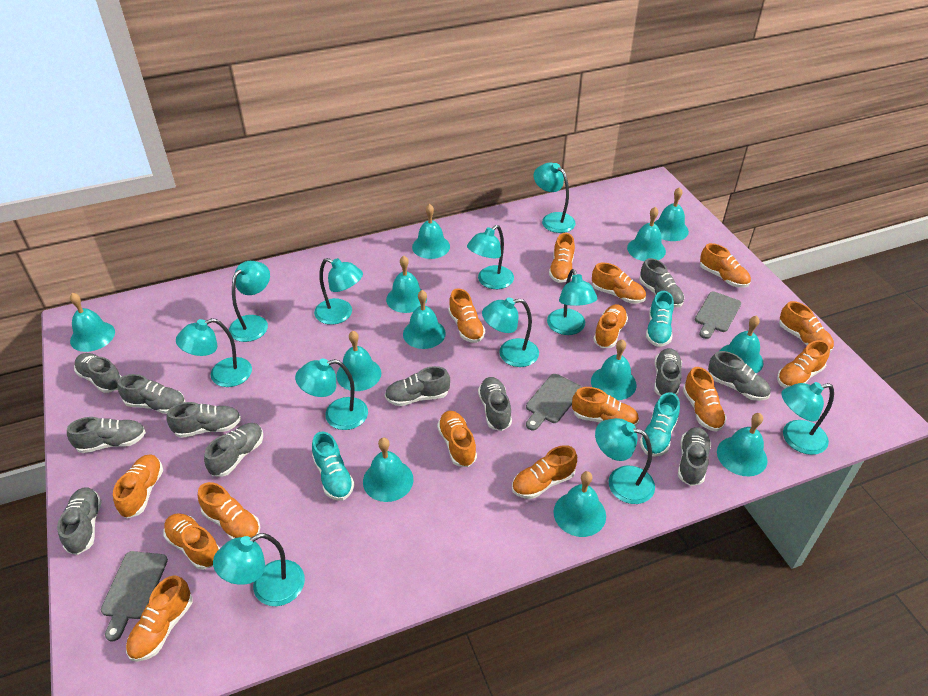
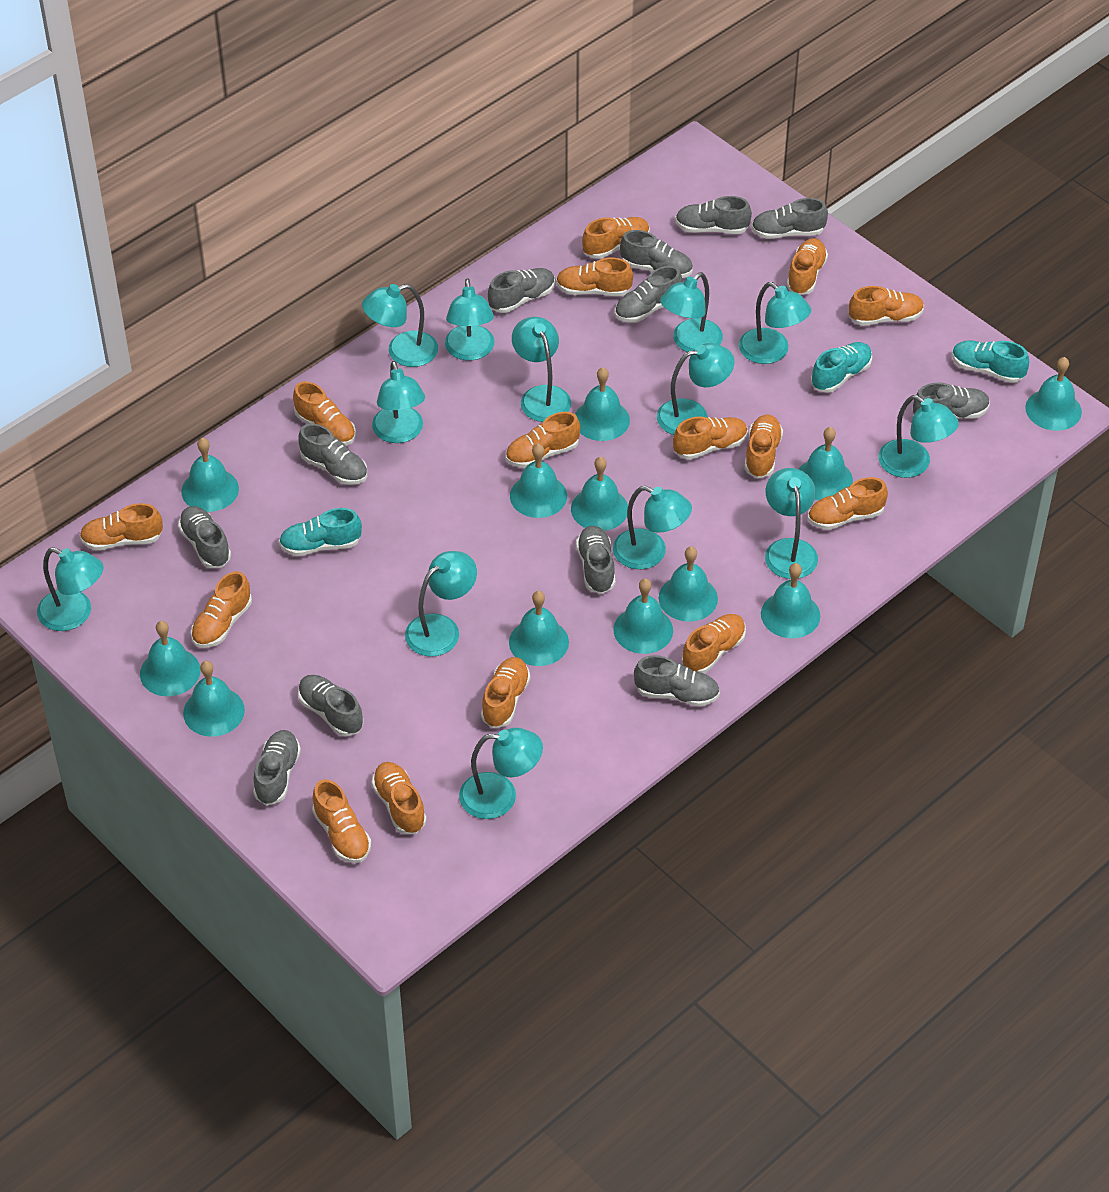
grey cutting board: 3 -> 0
turquoise lamp: 11 -> 13

